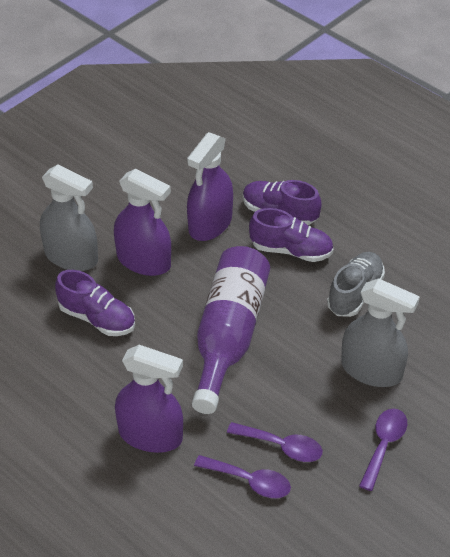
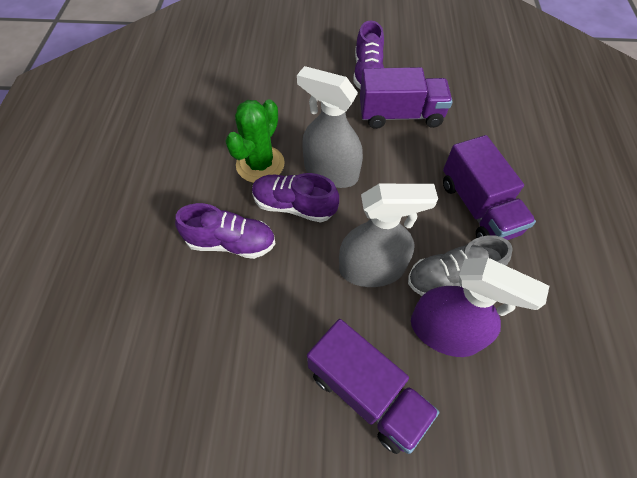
green cactus: 0 -> 1
purple bottle: 1 -> 0
purple spoon: 3 -> 0
purple spray bottle: 3 -> 1
purple truck: 0 -> 3

